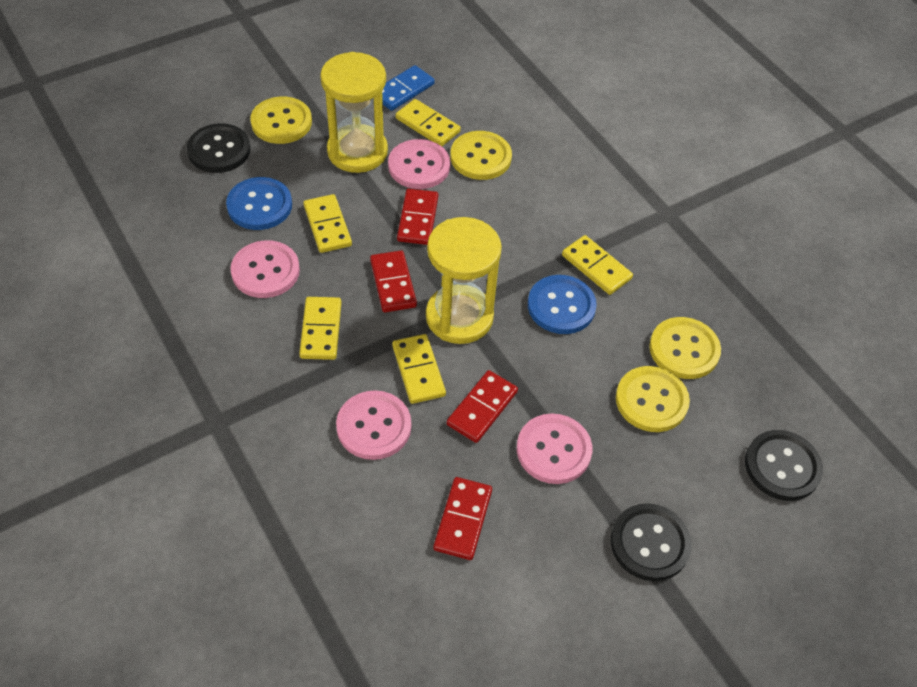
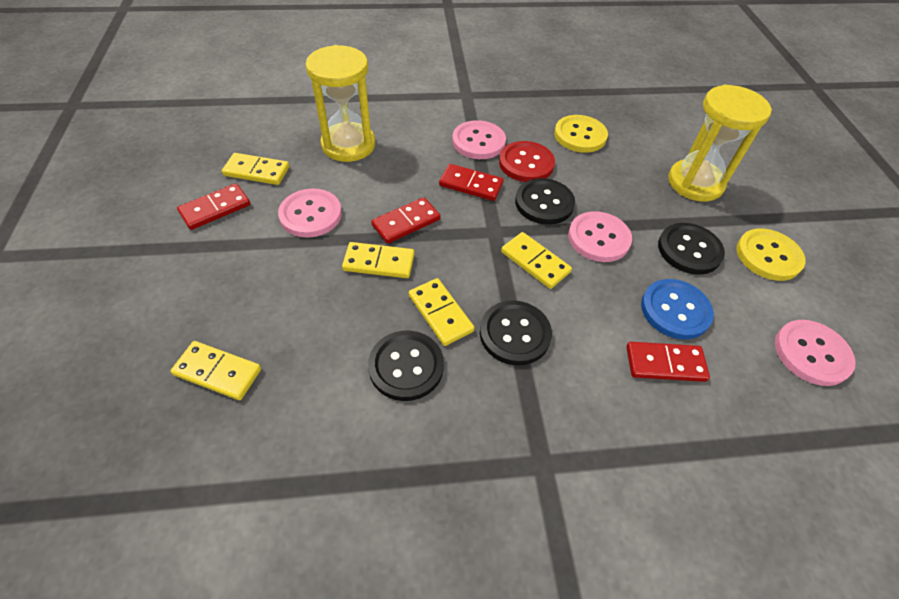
black button: 3 -> 4
blue button: 2 -> 1
blue domino: 1 -> 0
red button: 0 -> 1
yellow button: 4 -> 2

